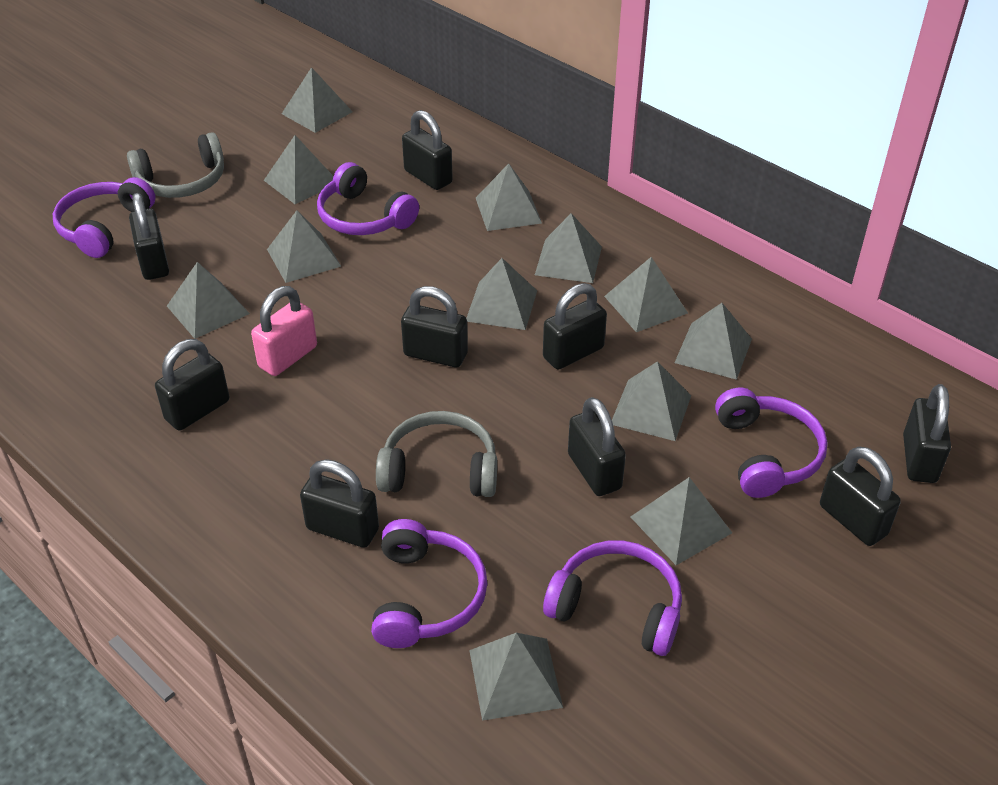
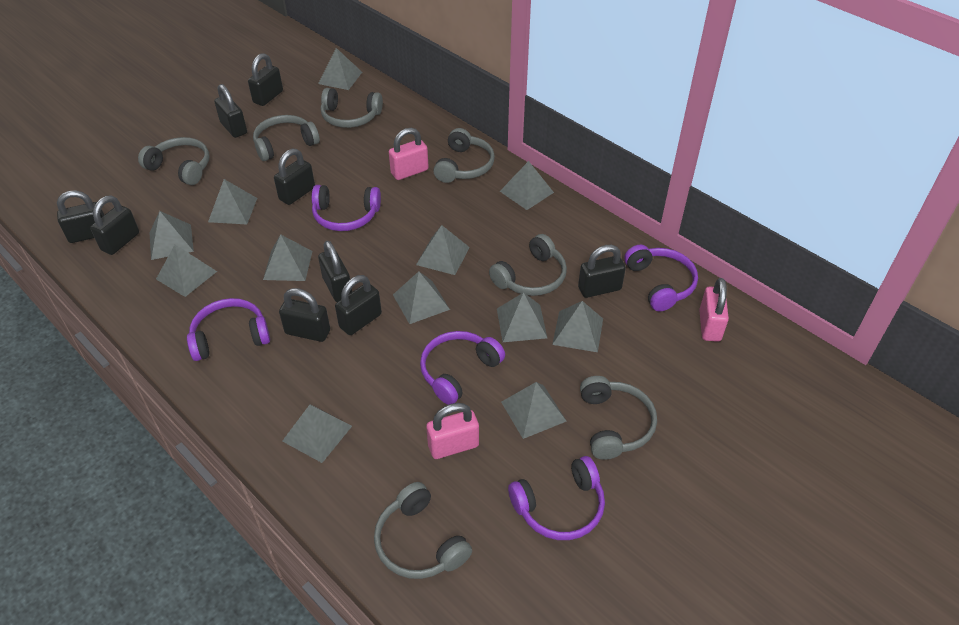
grey headphones: 2 -> 7
pink padlock: 1 -> 3

